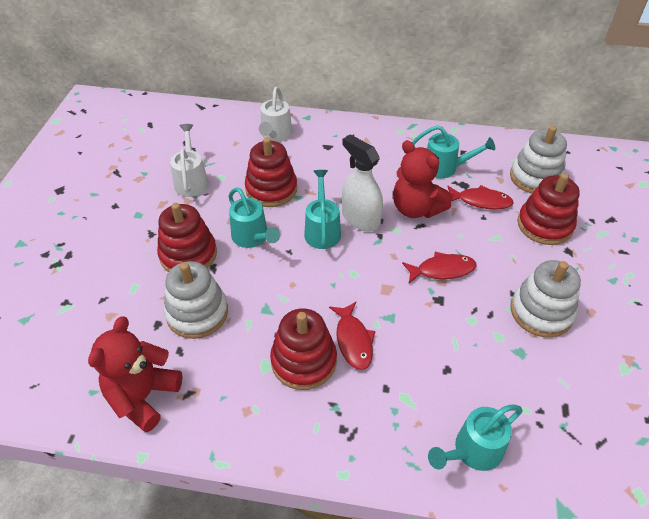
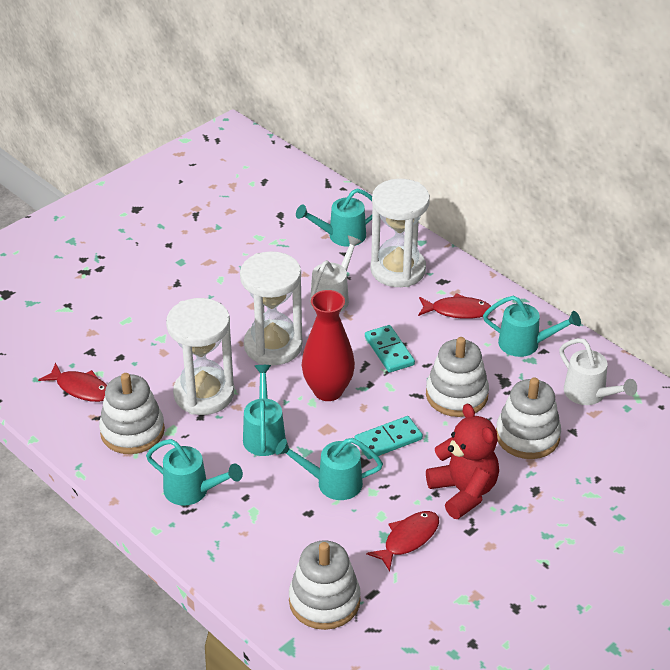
red stacking toy: 4 -> 0
red teddy bear: 2 -> 1
red vase: 0 -> 1
turquoise domino: 0 -> 2
turquoise watering can: 4 -> 5
white hourglass: 0 -> 3
white spray bottle: 1 -> 0
white stacking toy: 3 -> 4

